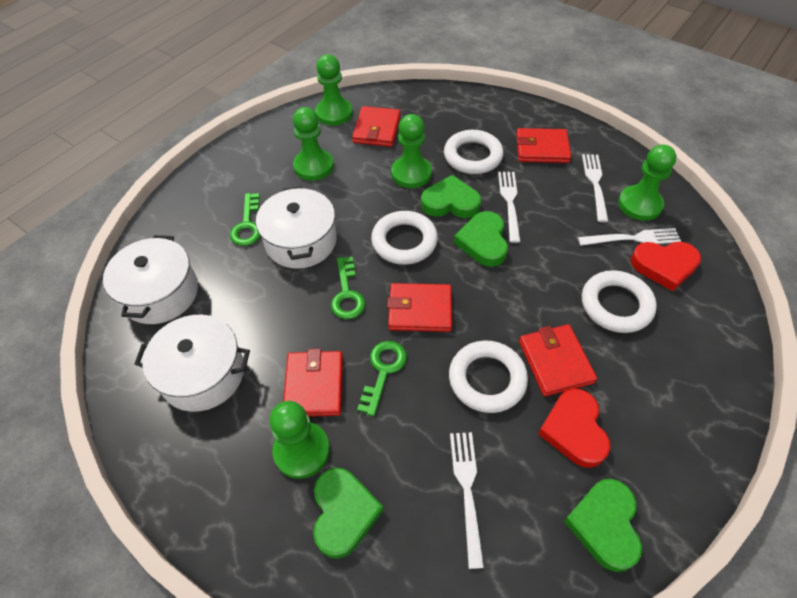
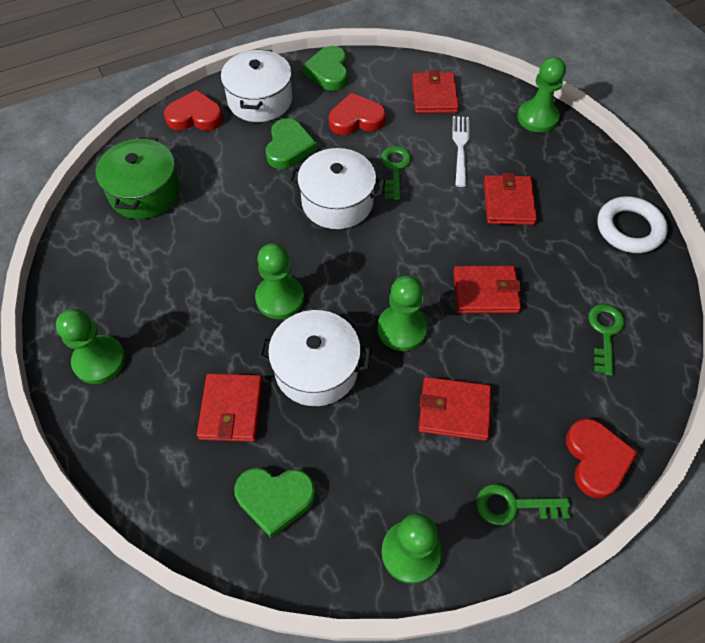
green heart: 4 -> 3
green pot: 0 -> 1
red heart: 2 -> 3
white fork: 4 -> 1
white ring: 4 -> 1

